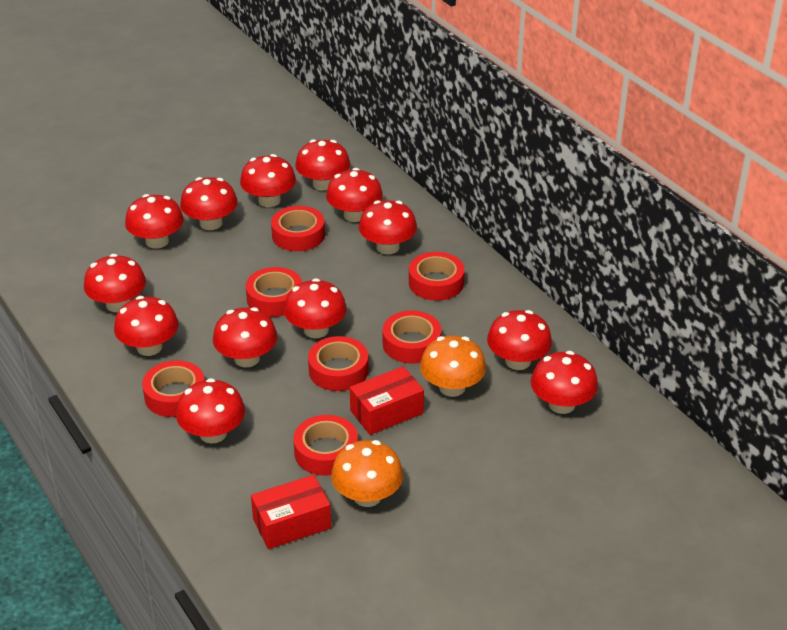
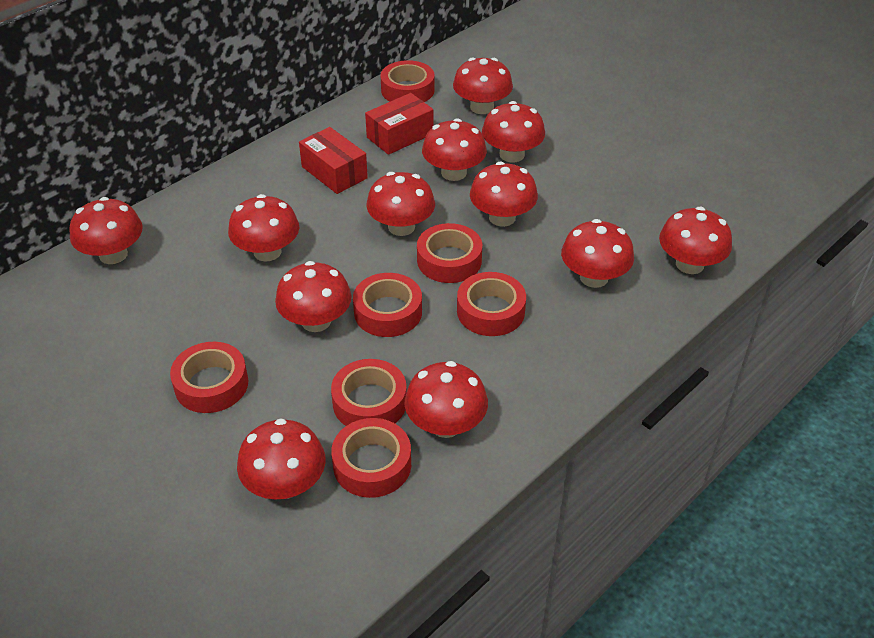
orange mushroom: 2 -> 0
red mushroom: 13 -> 12

